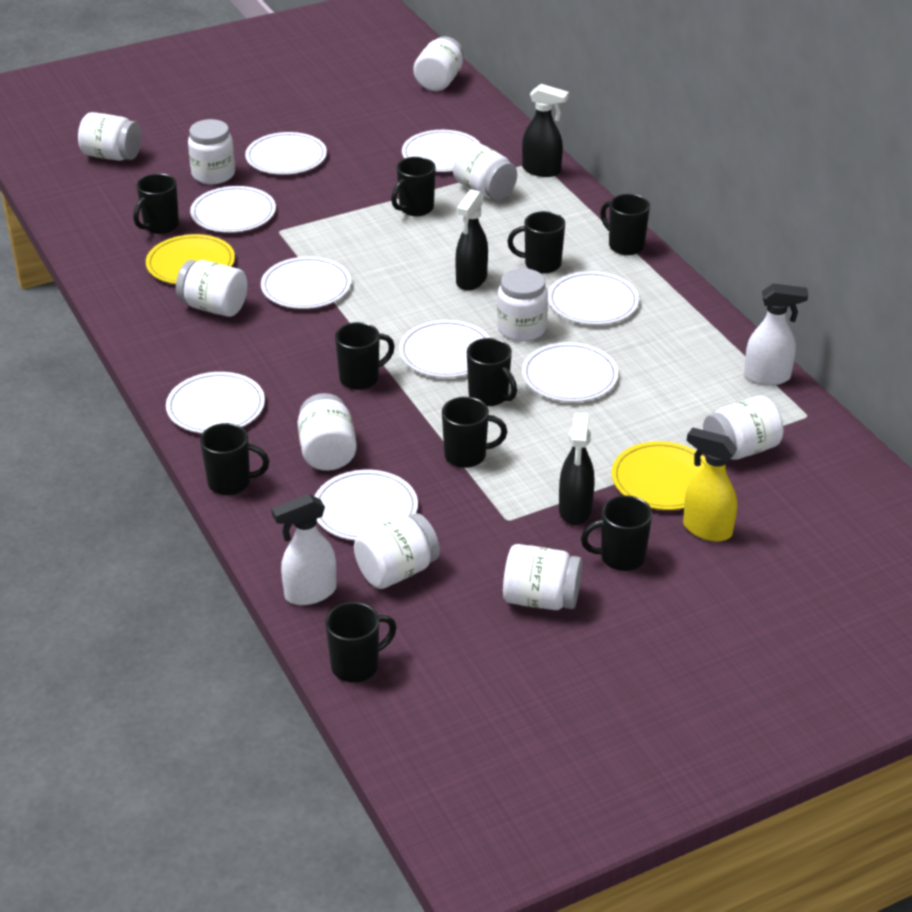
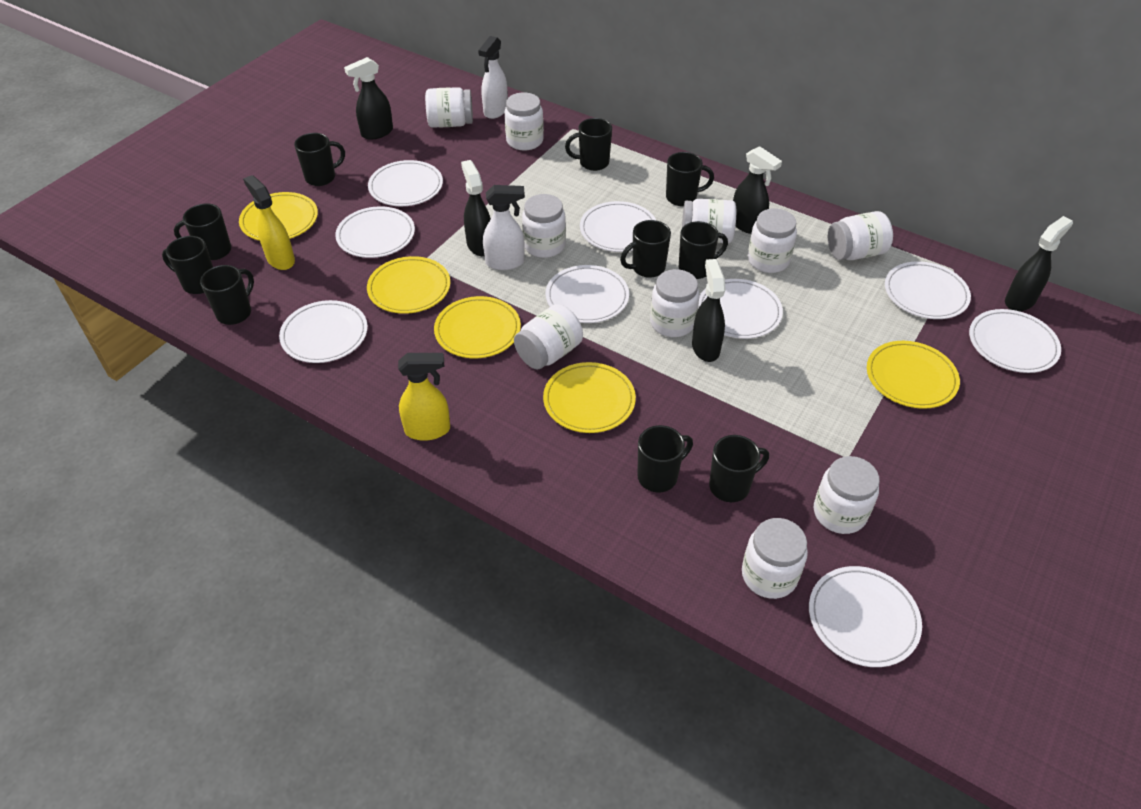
black spray bottle: 3 -> 5
yellow plate: 2 -> 5
yellow spray bottle: 1 -> 2

